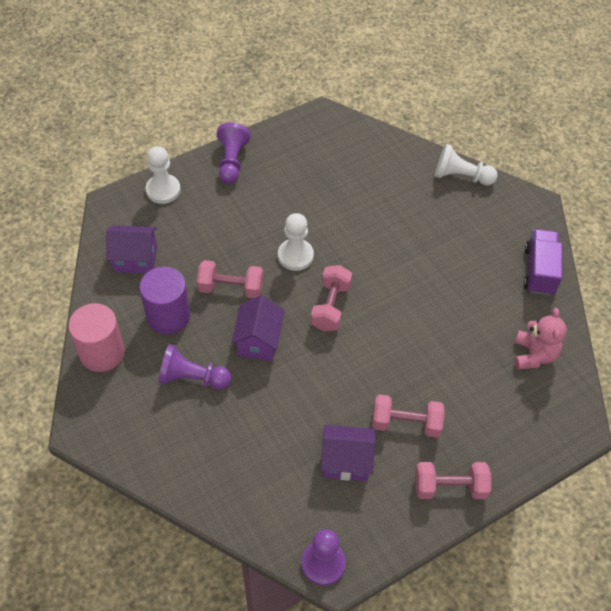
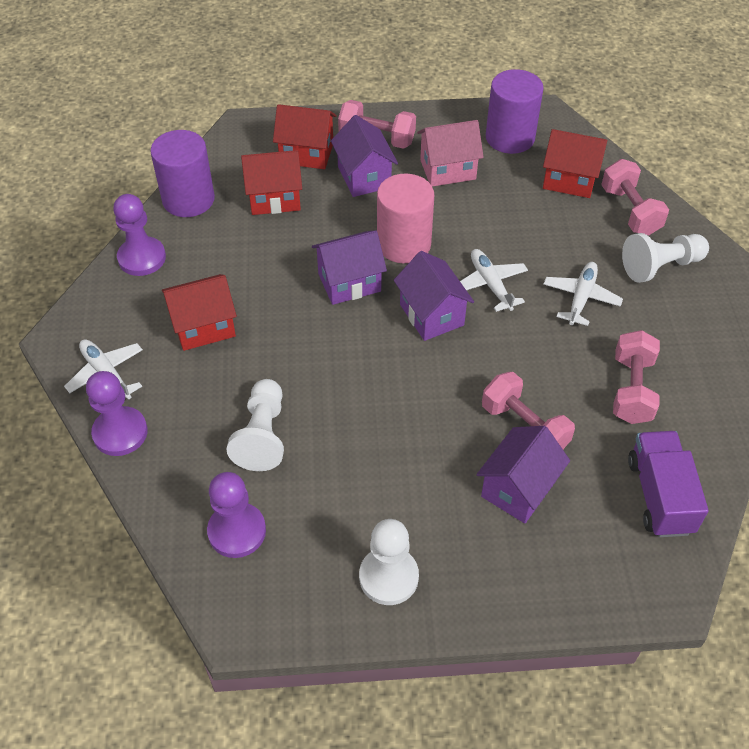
pink house: 0 -> 1
pink teddy bear: 1 -> 0
purple cylinder: 1 -> 2
purple house: 3 -> 4
red house: 0 -> 4
white plane: 0 -> 3

